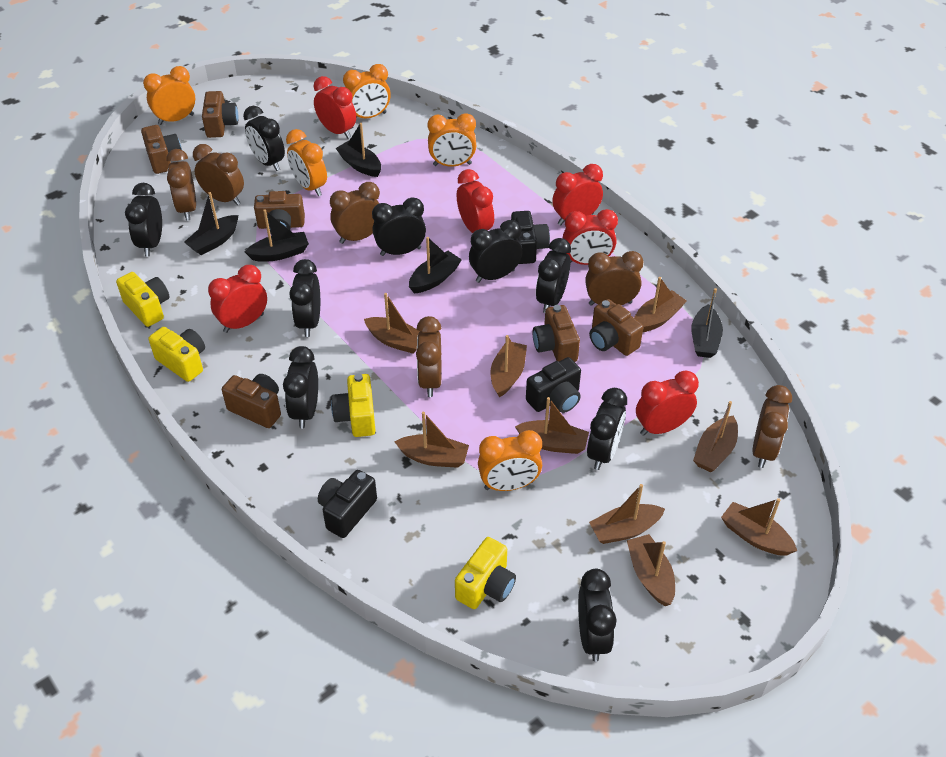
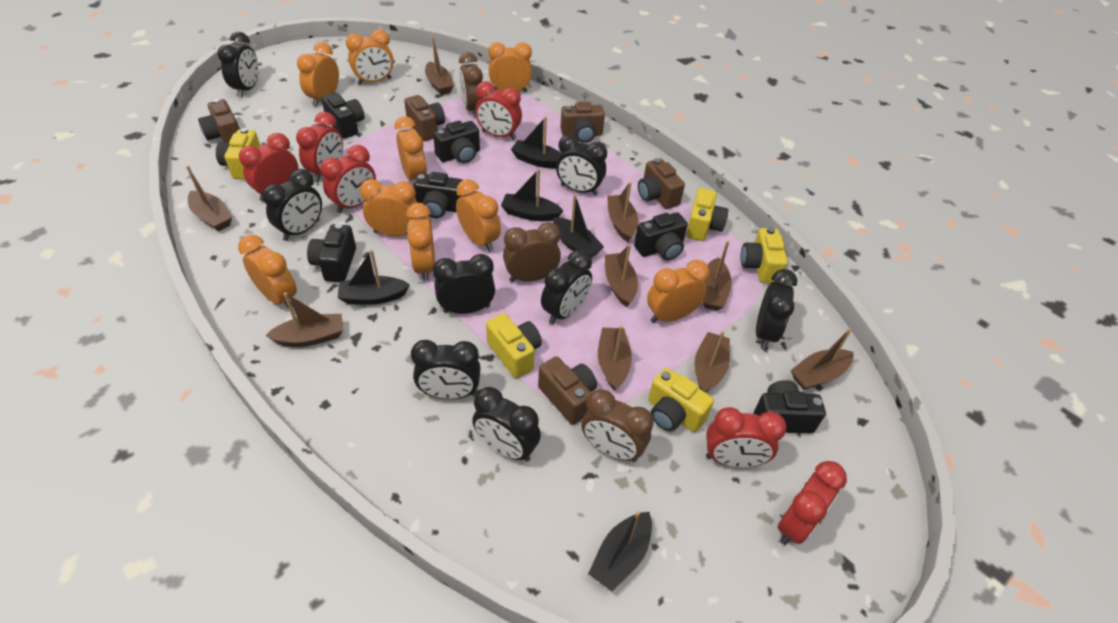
black camera: 3 -> 6
black clock: 9 -> 8
brown camera: 6 -> 5
brown clock: 6 -> 3
orange clock: 5 -> 9
yellow camera: 4 -> 5

